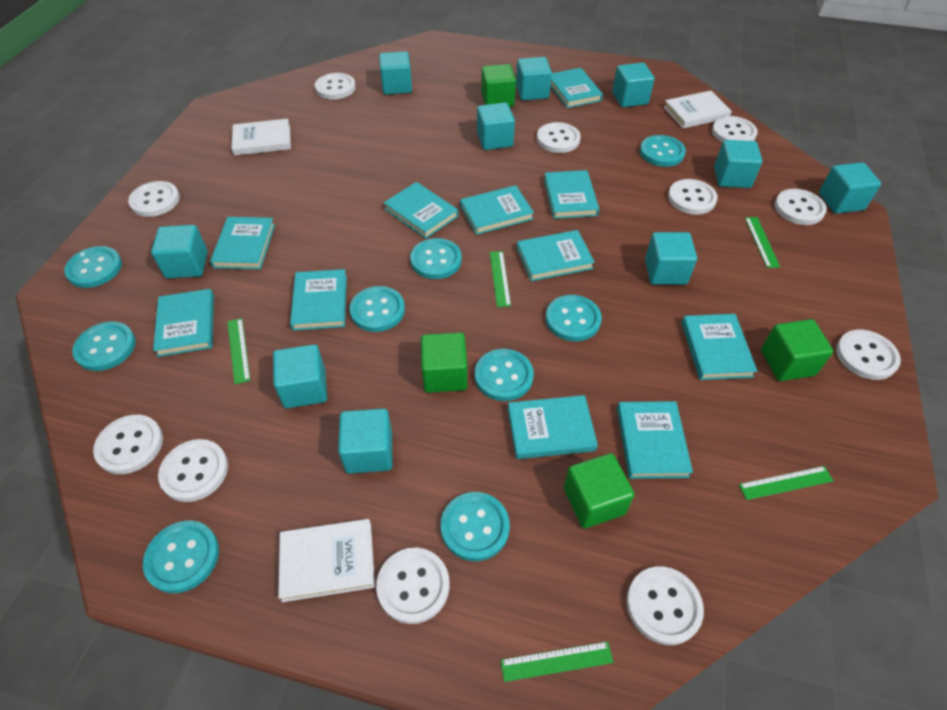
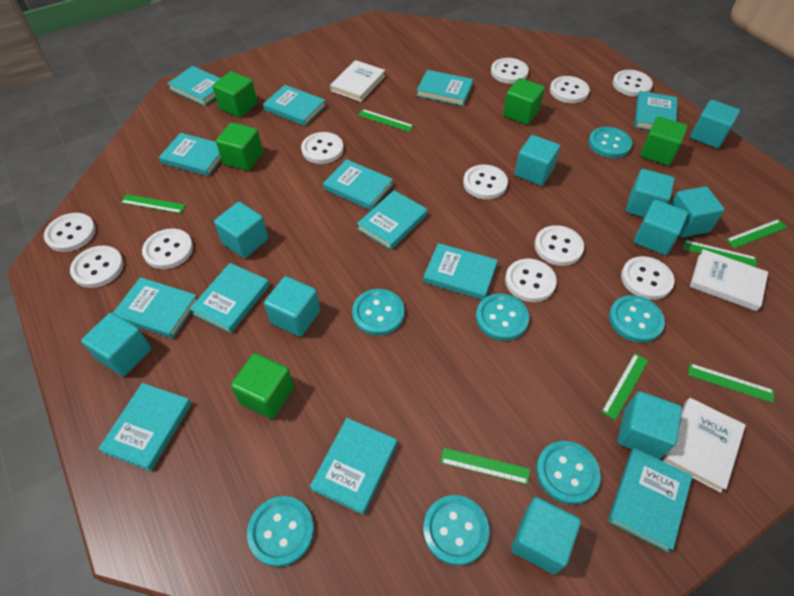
green cube: 4 -> 5
green ruler: 5 -> 7
turquoise book: 11 -> 13
turquoise button: 9 -> 7

